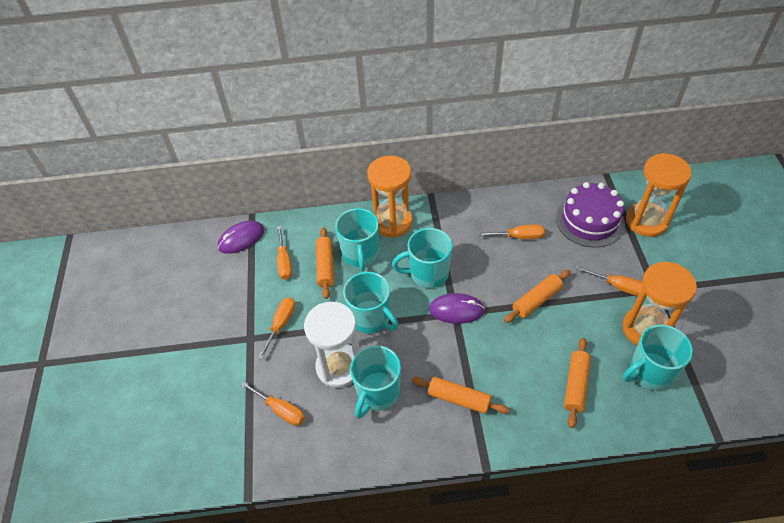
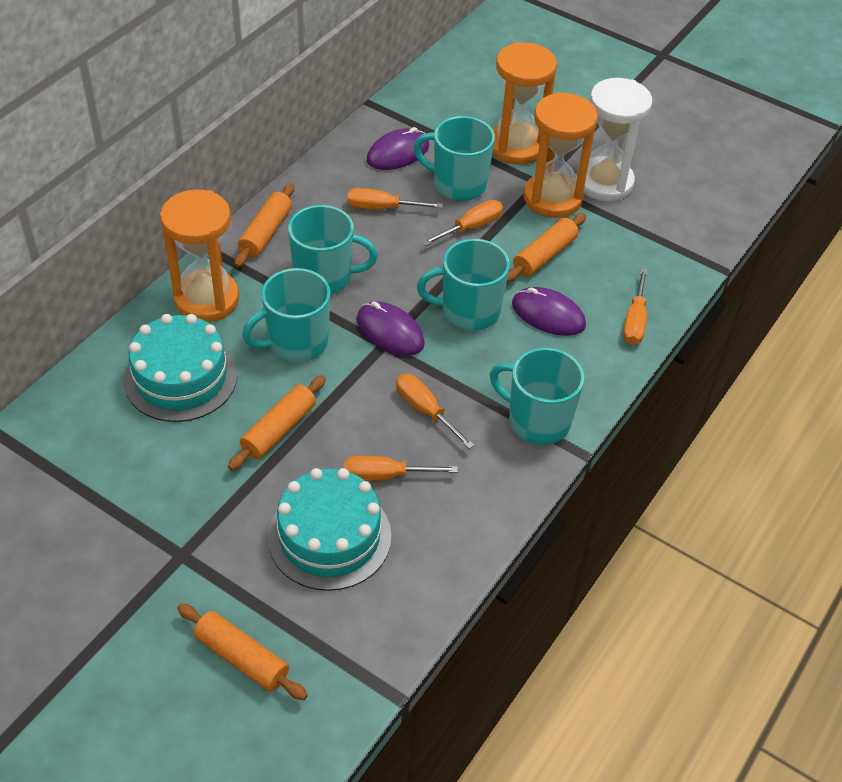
purple cake: 1 -> 0
purple mouse: 2 -> 3
turquoise cake: 0 -> 2

